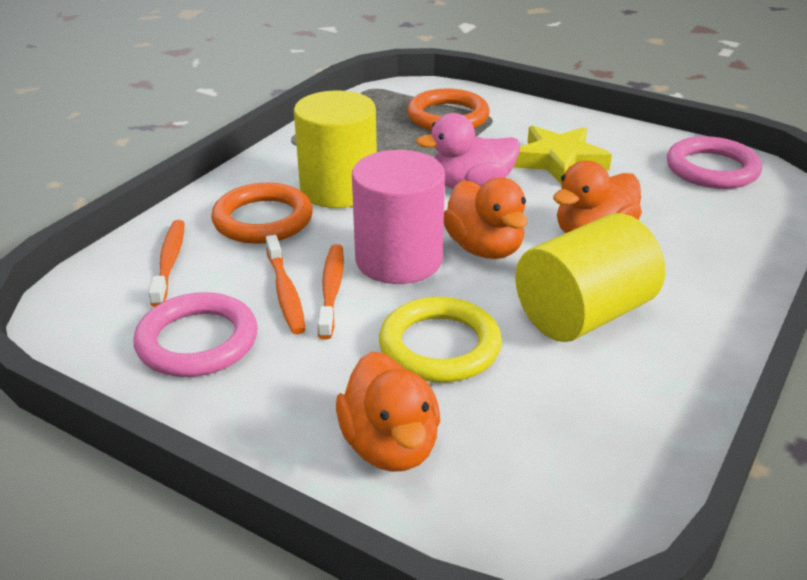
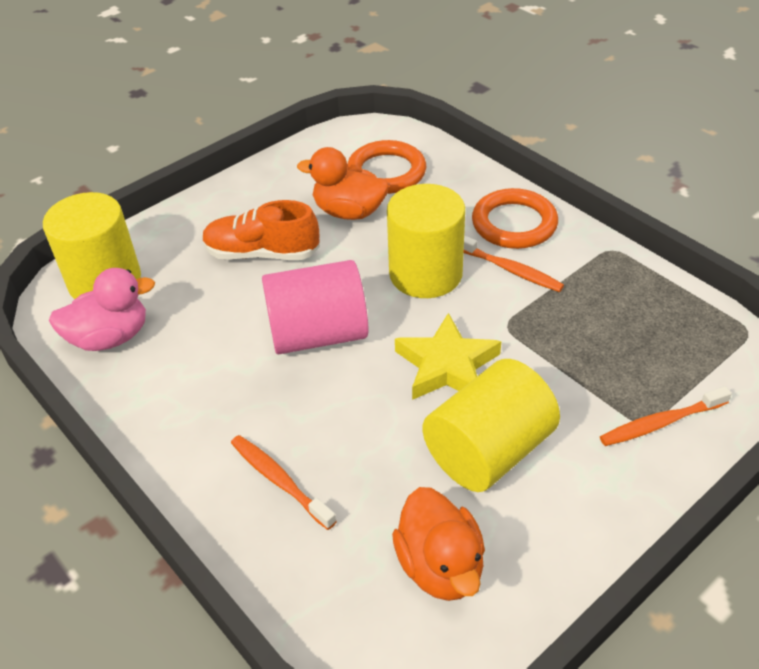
orange duck: 3 -> 2
orange shoe: 0 -> 1
pink ring: 2 -> 0
yellow cylinder: 2 -> 3
yellow ring: 1 -> 0

